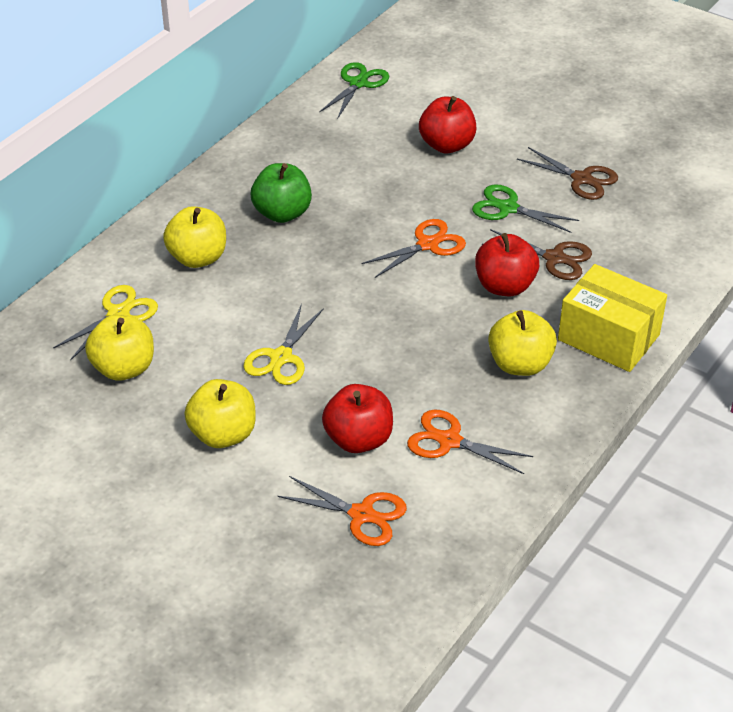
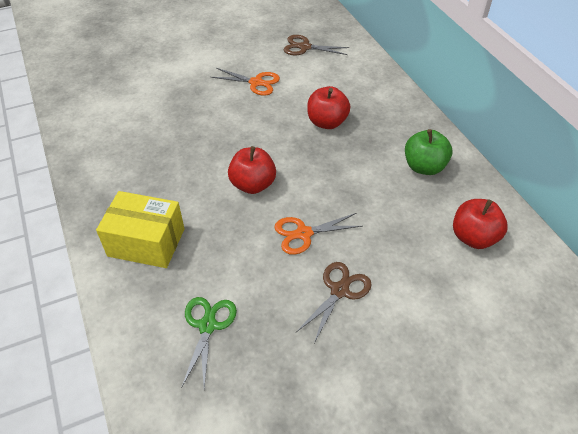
green scissors: 2 -> 1
orange scissors: 3 -> 2
yellow apple: 4 -> 0
yellow scissors: 2 -> 0

